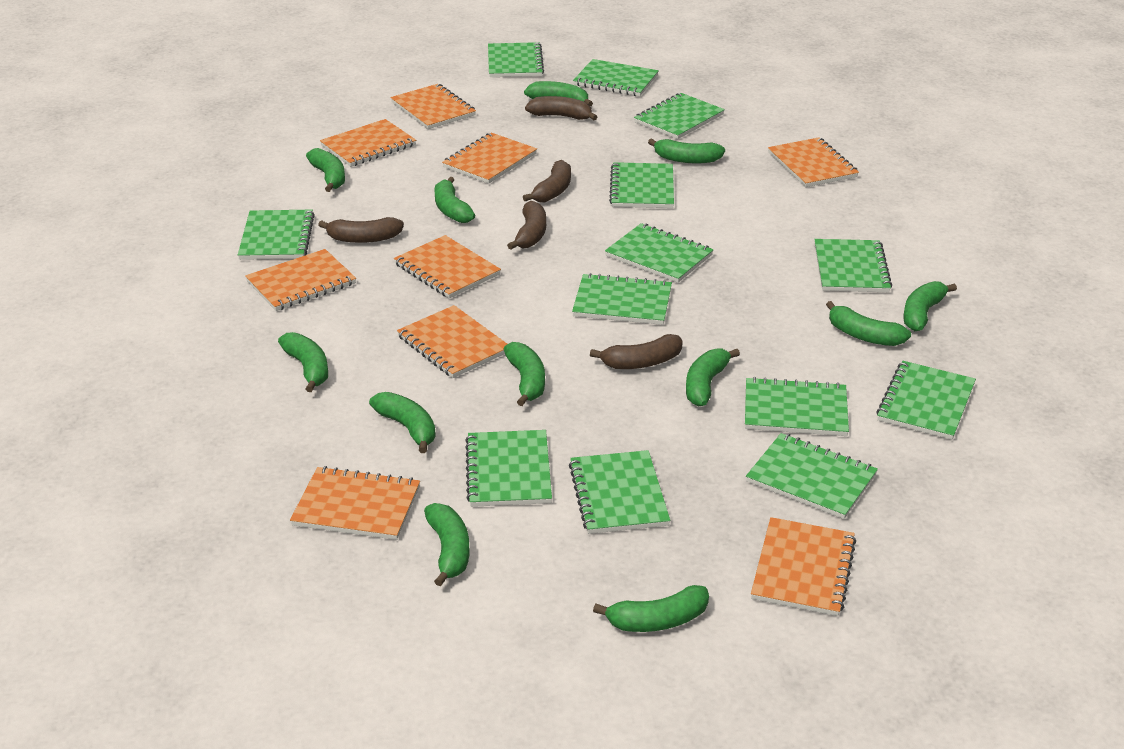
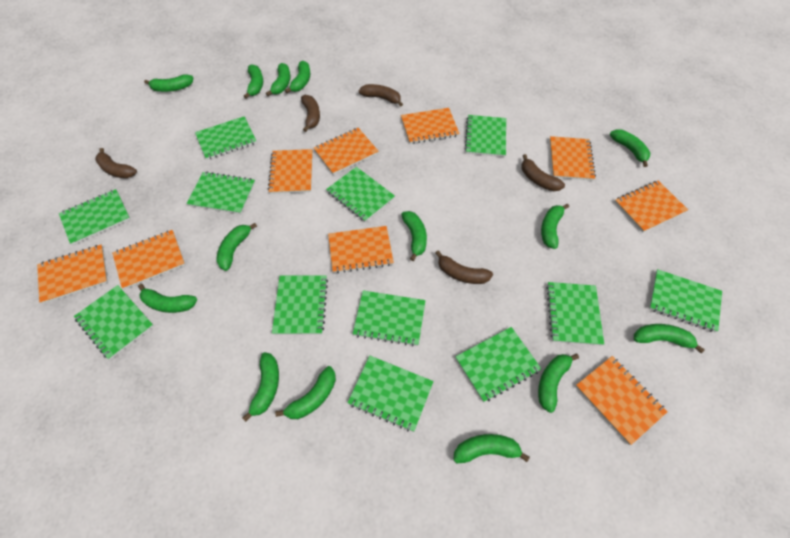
green banana: 12 -> 14
green notebook: 13 -> 12

